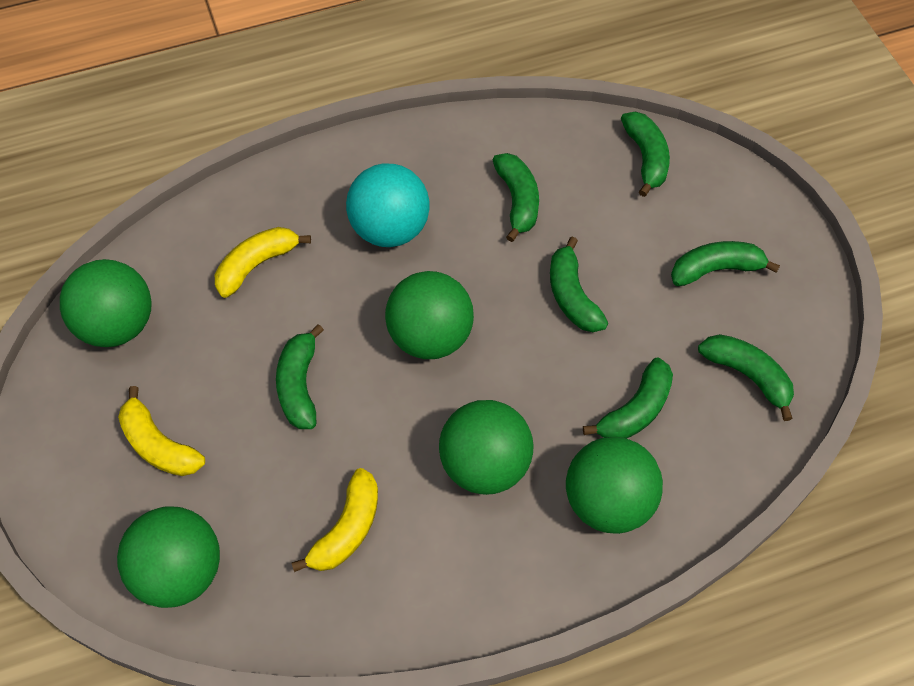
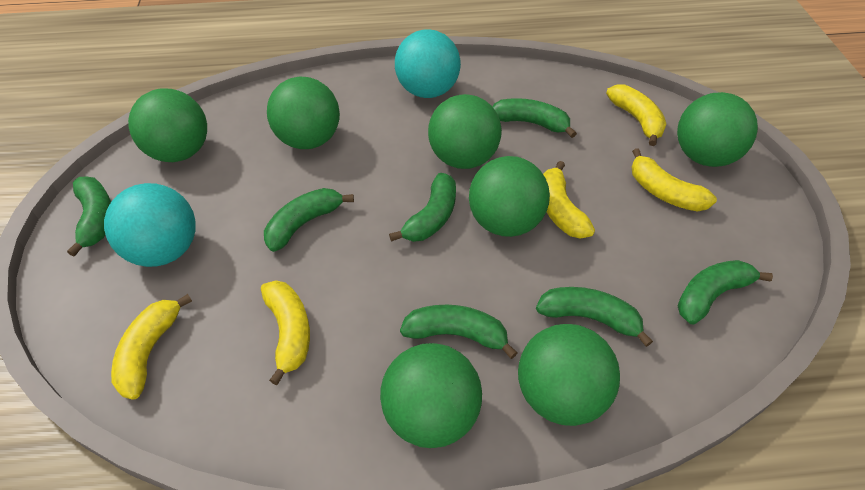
green ball: 5 -> 7
turquoise ball: 1 -> 2
yellow banana: 3 -> 5

